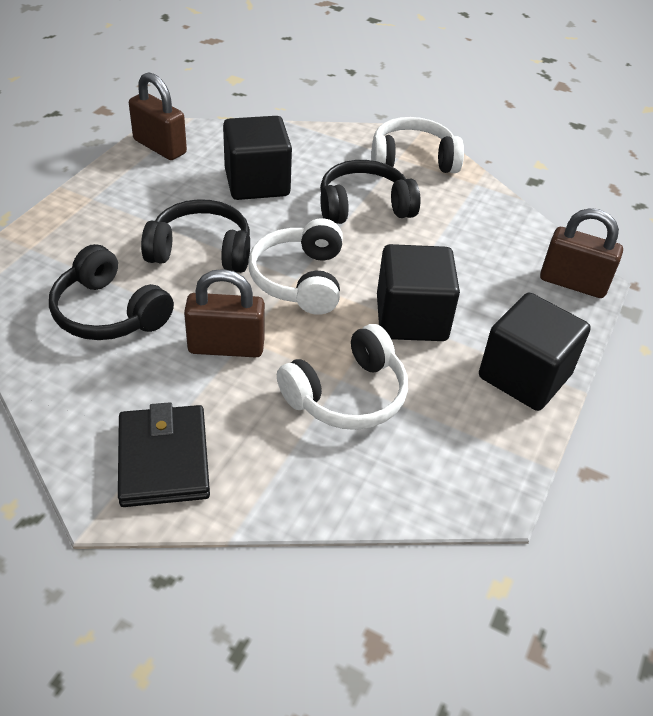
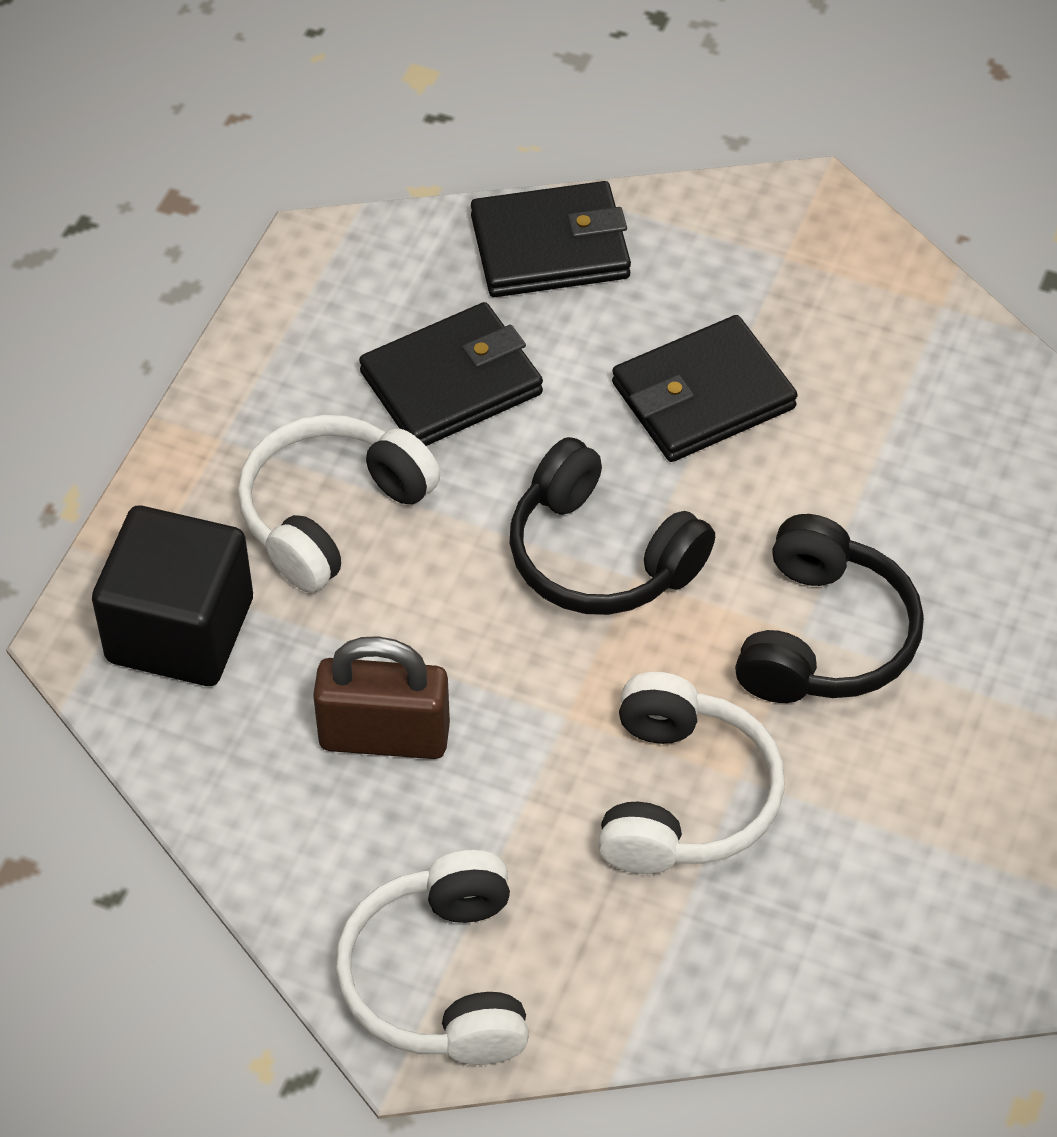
black cube: 3 -> 1
black headphones: 3 -> 2
black wallet: 1 -> 3
brown padlock: 3 -> 1

